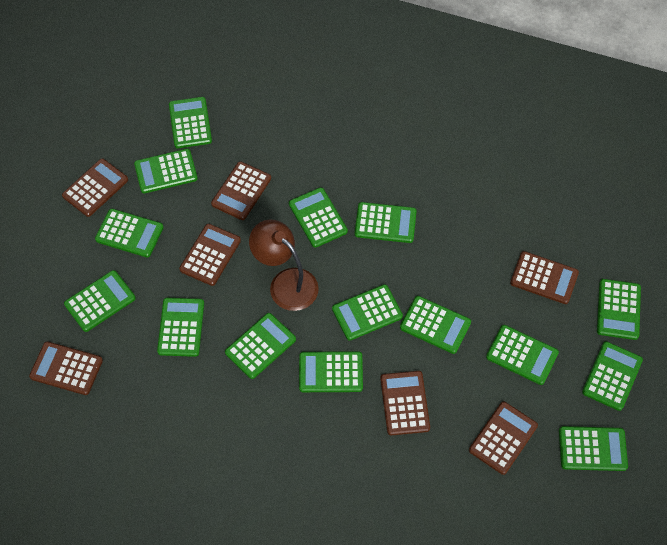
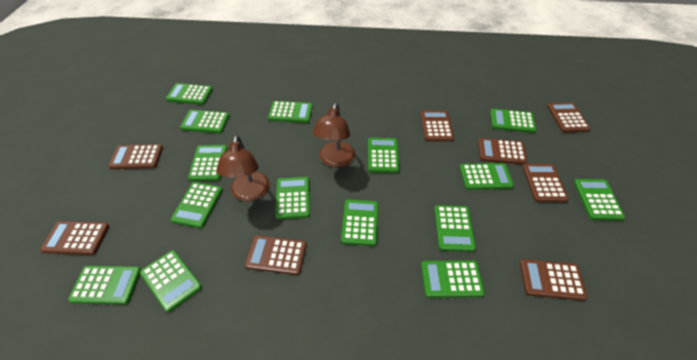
brown calculator: 7 -> 8
brown lamp: 1 -> 2

